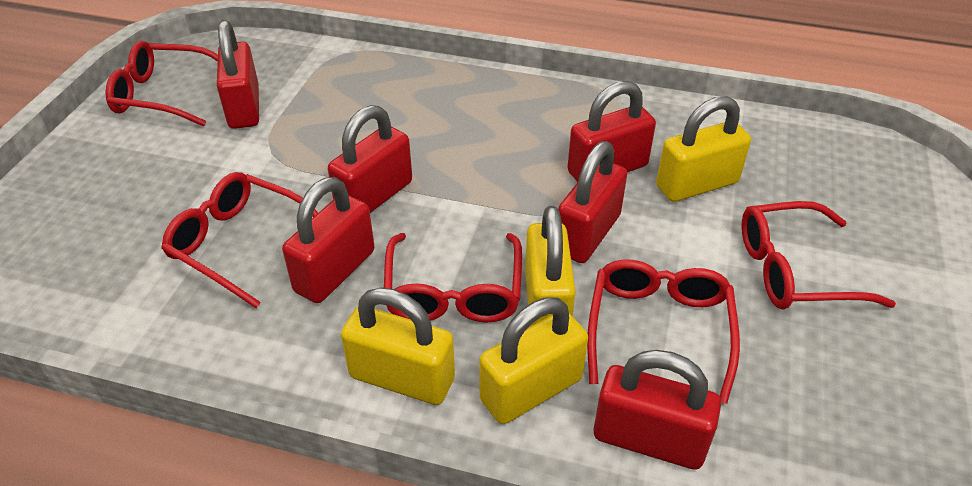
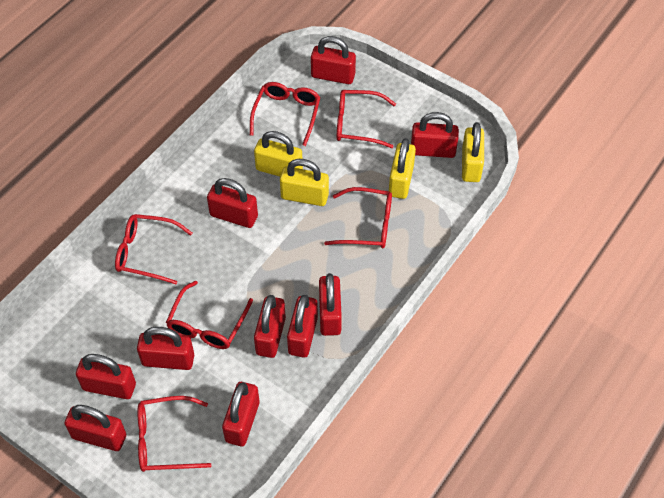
red glasses: 5 -> 6
red padlock: 6 -> 10

